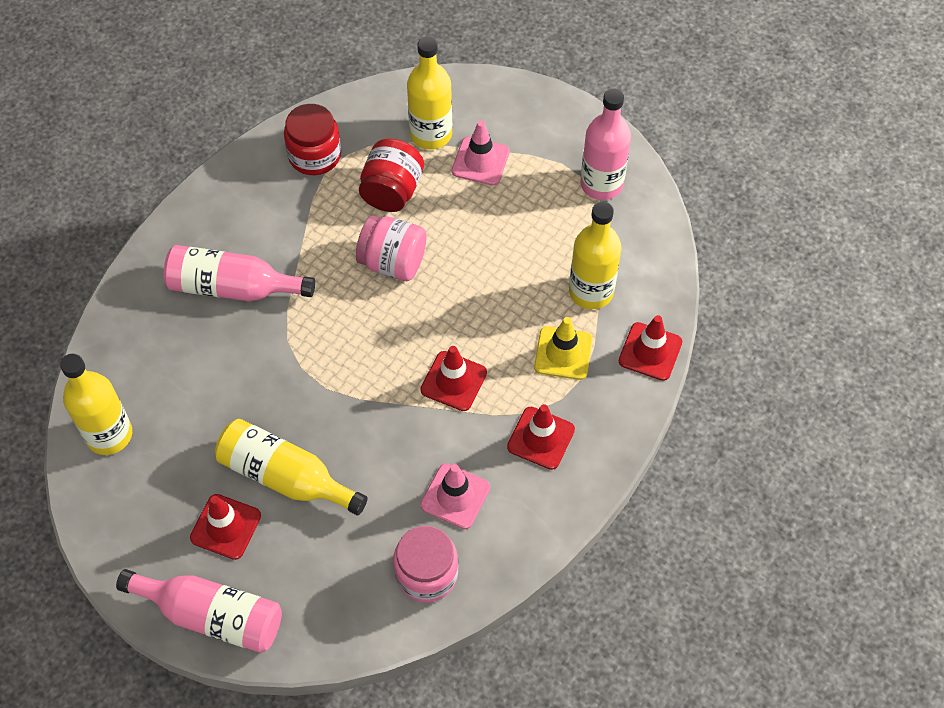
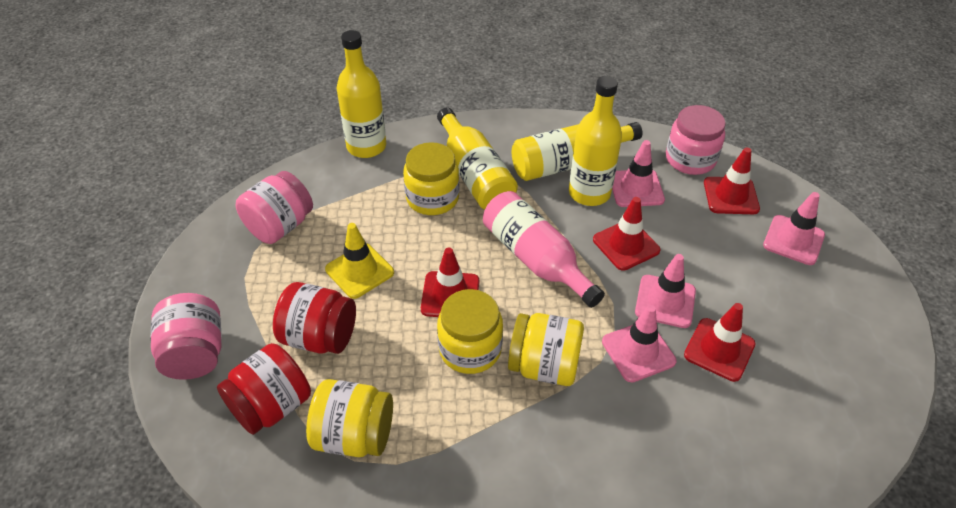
pink bottle: 3 -> 1
pink jar: 2 -> 3
pink traffic cone: 2 -> 4
yellow jar: 0 -> 4

